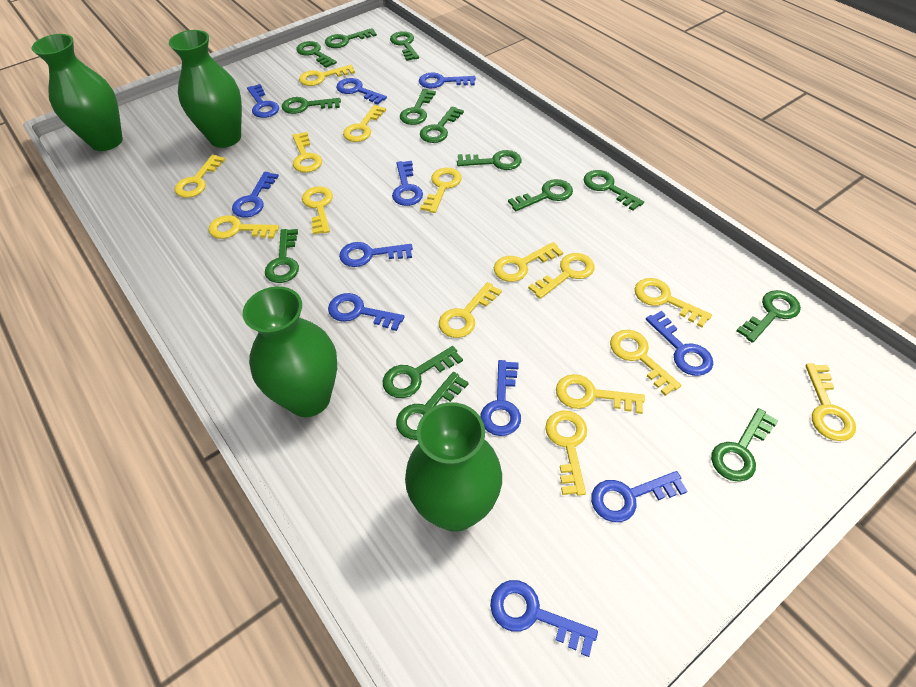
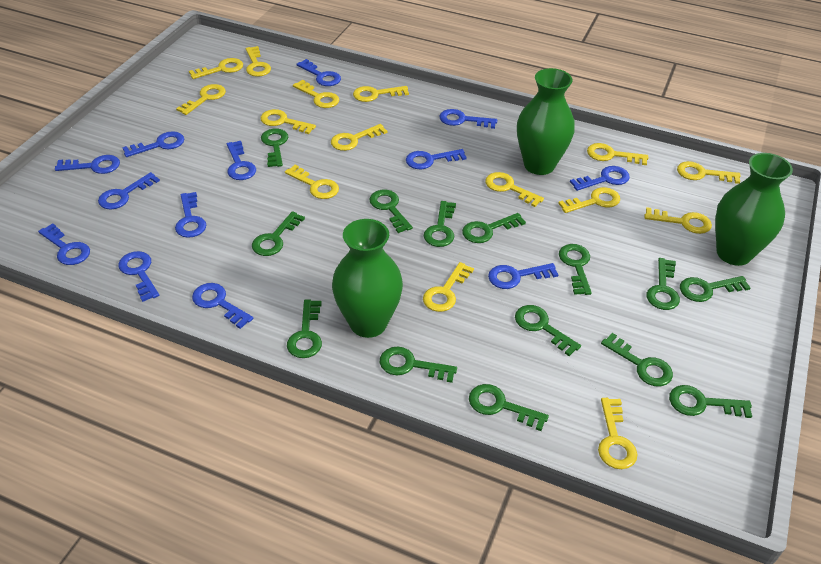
blue key: 11 -> 13
green vase: 4 -> 3

